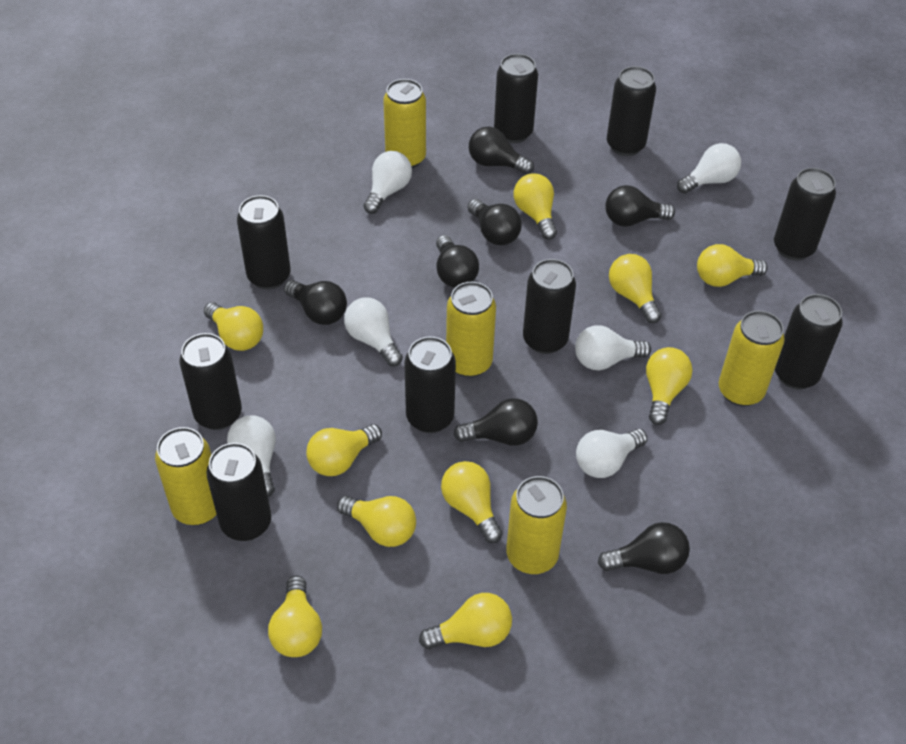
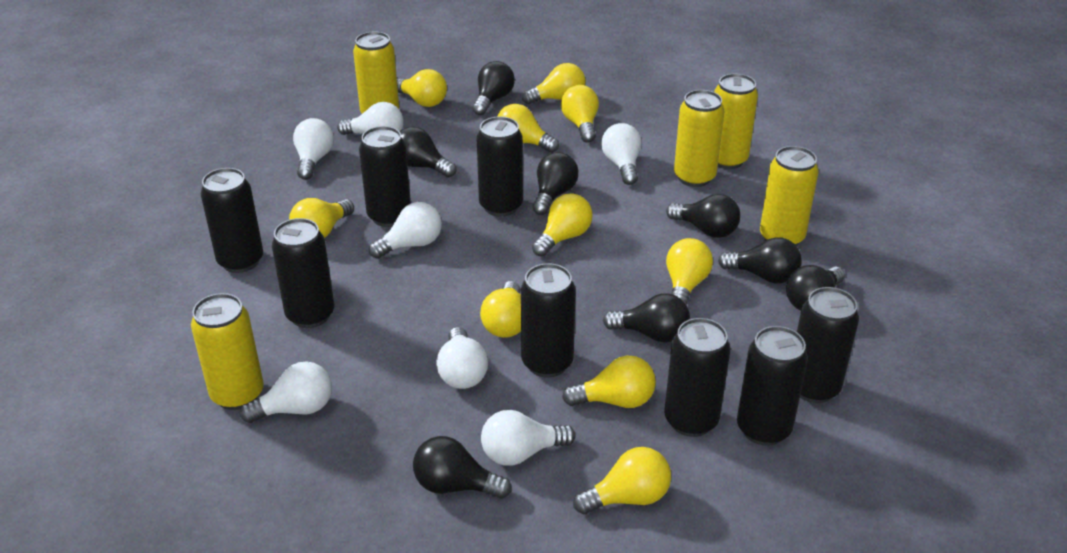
black can: 9 -> 8
black light bulb: 7 -> 8
white light bulb: 6 -> 7

